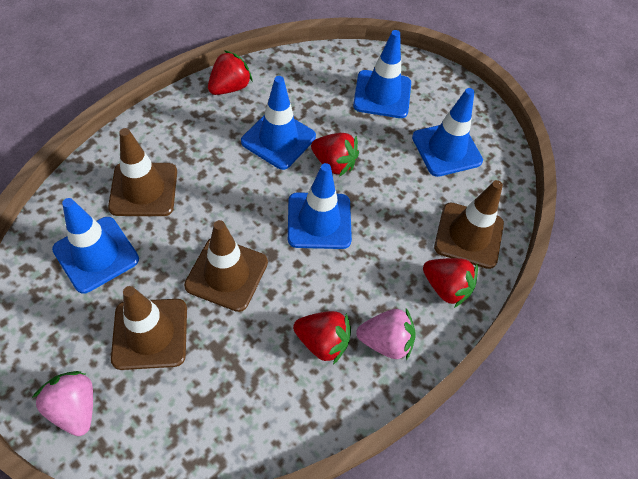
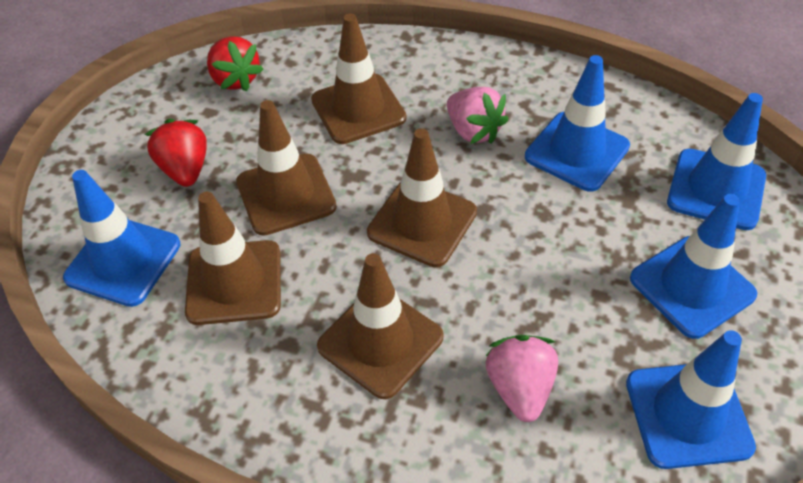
brown traffic cone: 4 -> 5
red strawberry: 4 -> 2

